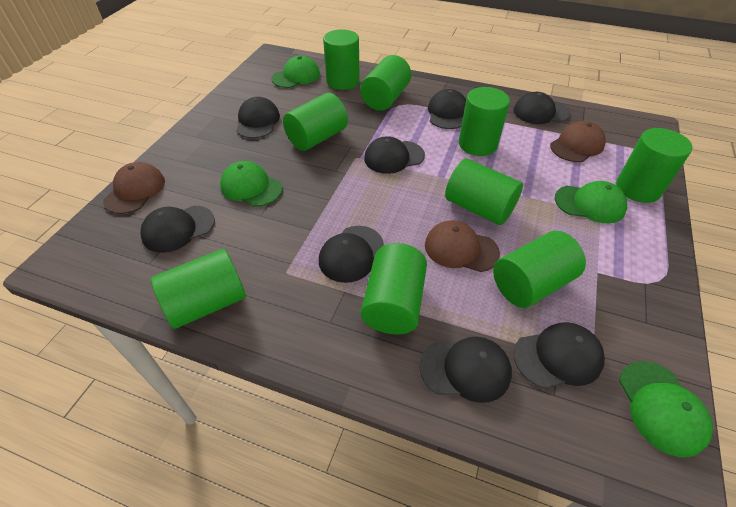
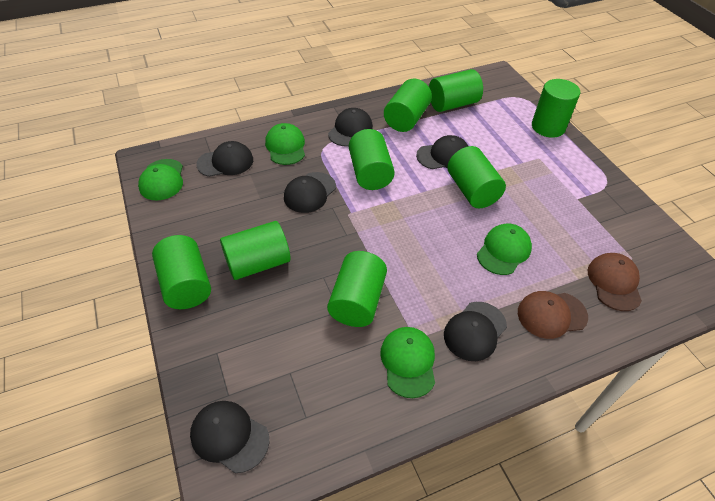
black cap: 8 -> 6
brown cap: 3 -> 2
green cylinder: 9 -> 8

